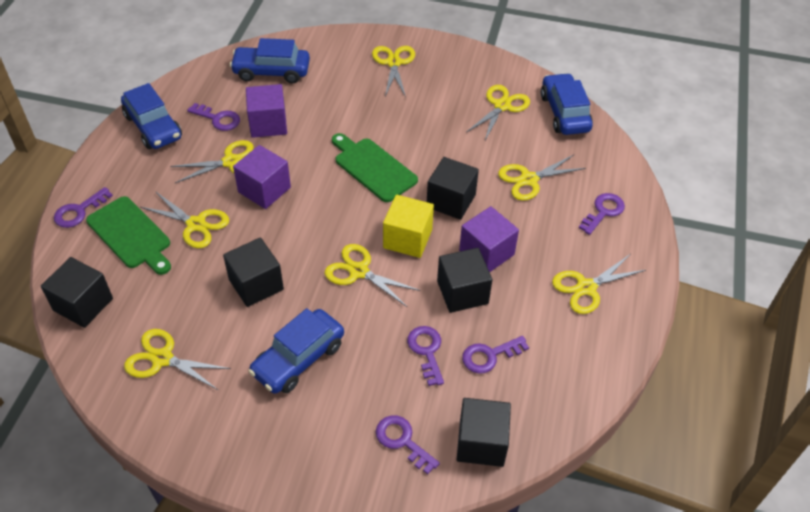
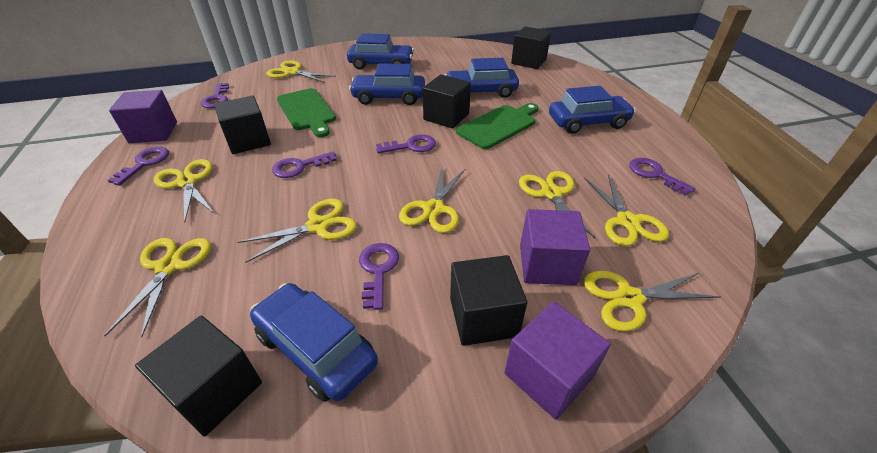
blue car: 4 -> 5
yellow cube: 1 -> 0

